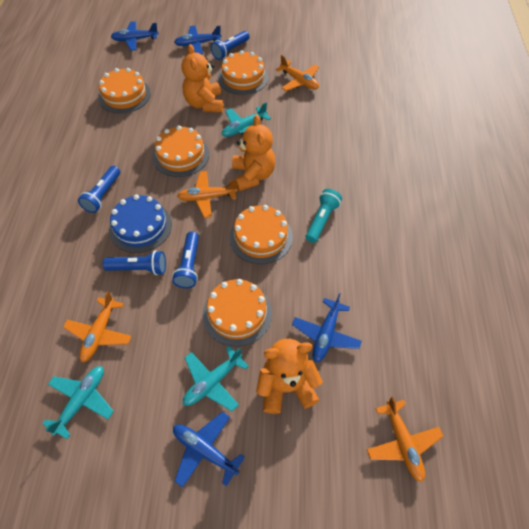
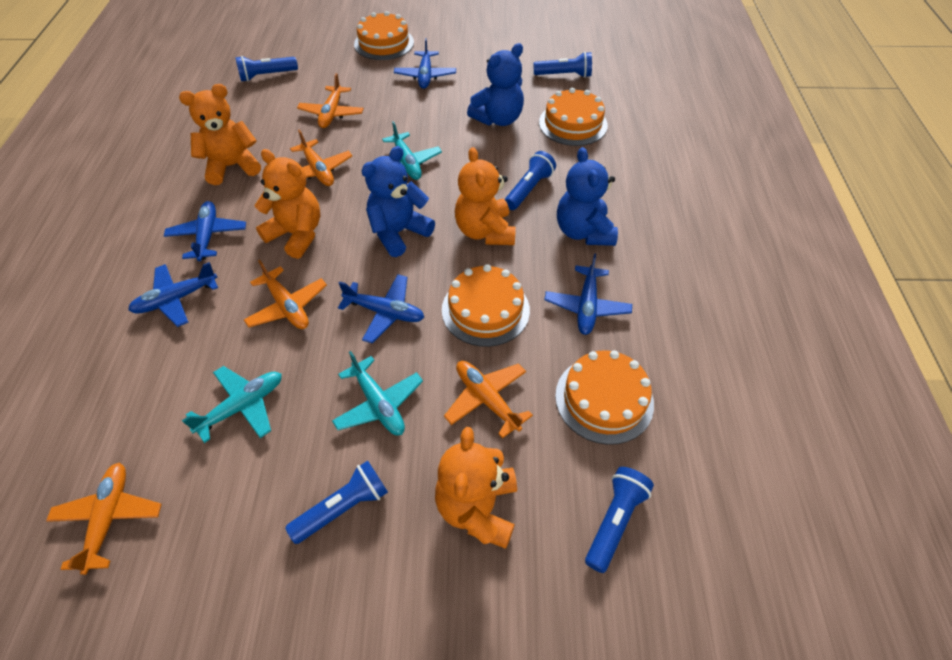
blue cake: 1 -> 0
blue flashlight: 4 -> 5
blue plane: 4 -> 5
blue teddy bear: 0 -> 3
orange cake: 5 -> 4
orange plane: 4 -> 5
orange teddy bear: 3 -> 4
turquoise flashlight: 1 -> 0

